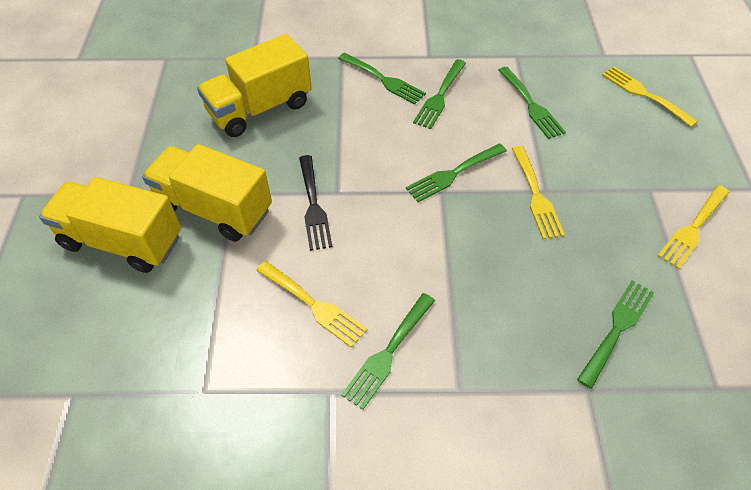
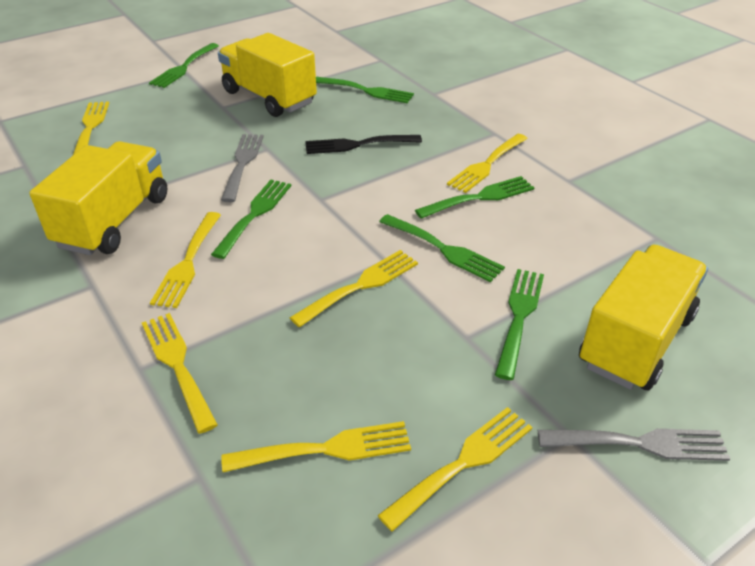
grey fork: 0 -> 2
yellow fork: 4 -> 7

